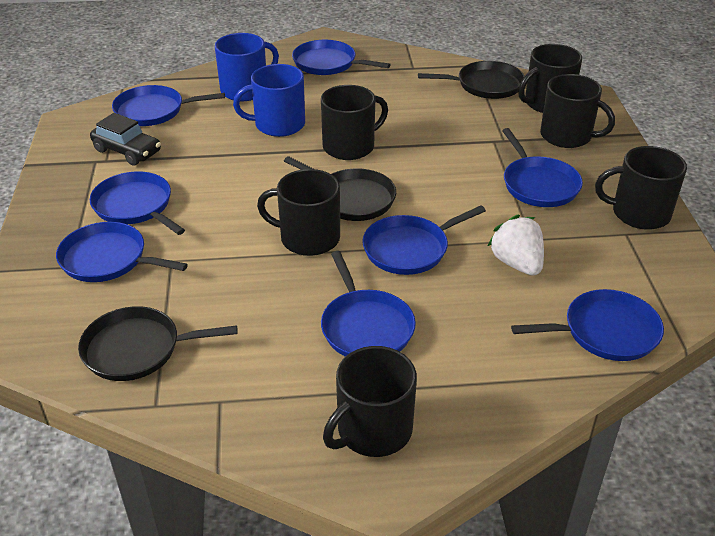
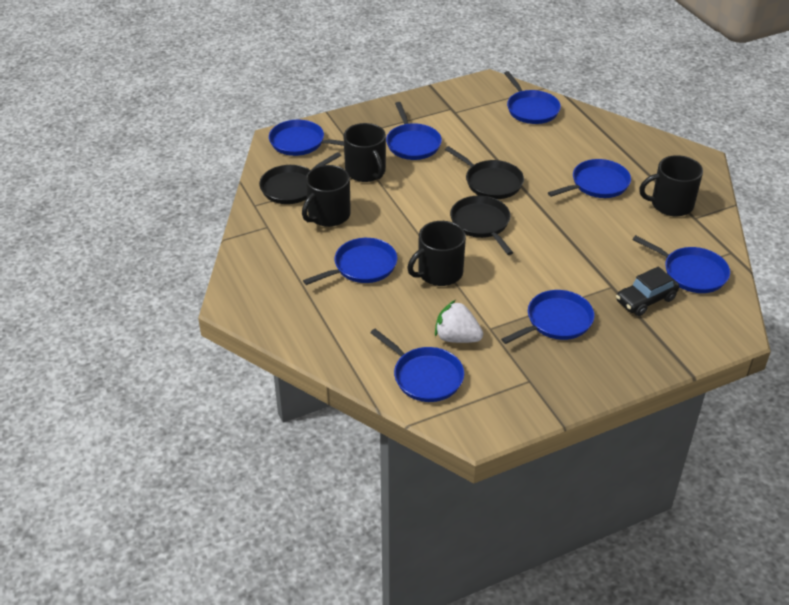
black mug: 6 -> 4
blue mug: 2 -> 0

